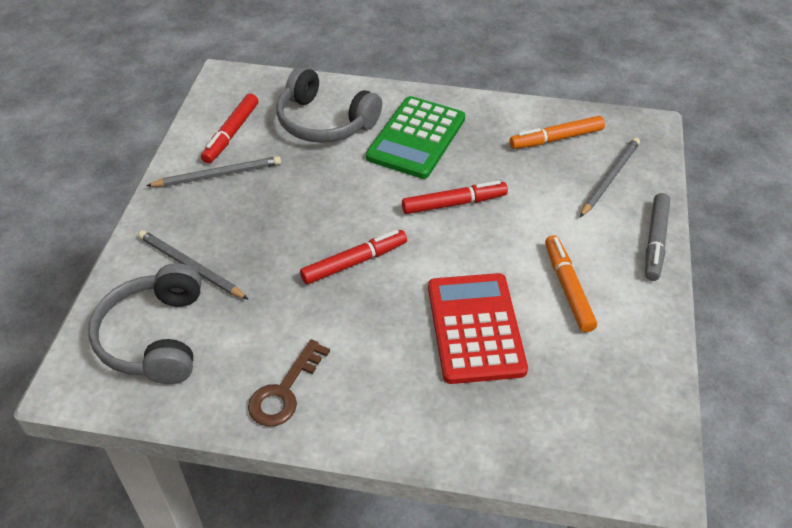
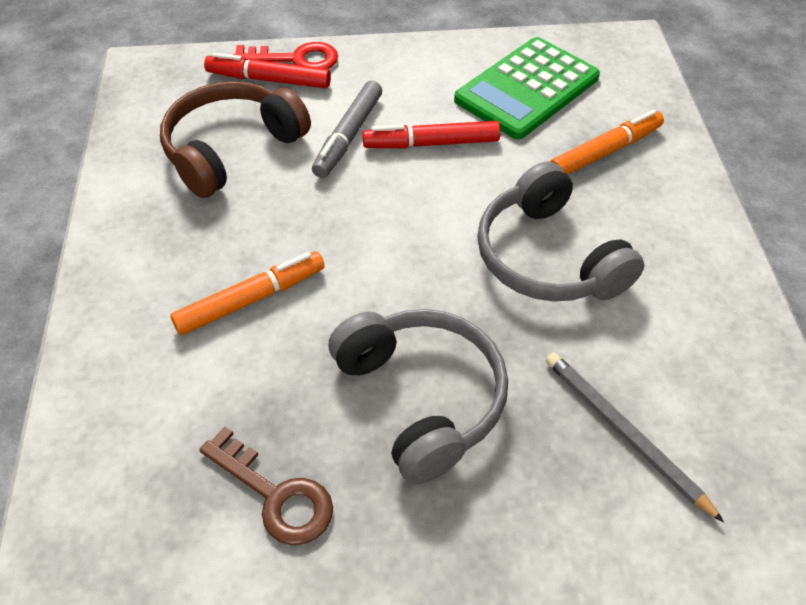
brown headphones: 0 -> 1
grey pencil: 3 -> 1
red calculator: 1 -> 0
red key: 0 -> 1
red marker: 3 -> 2

